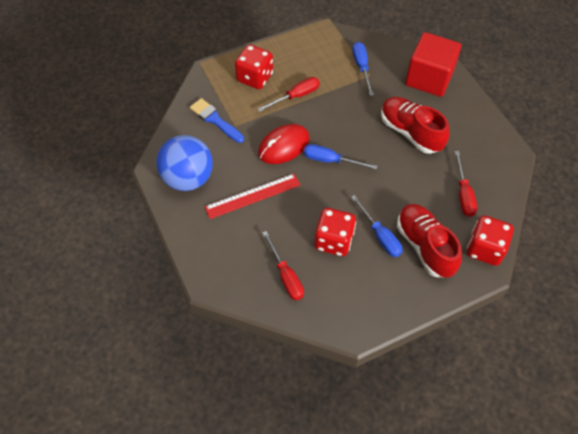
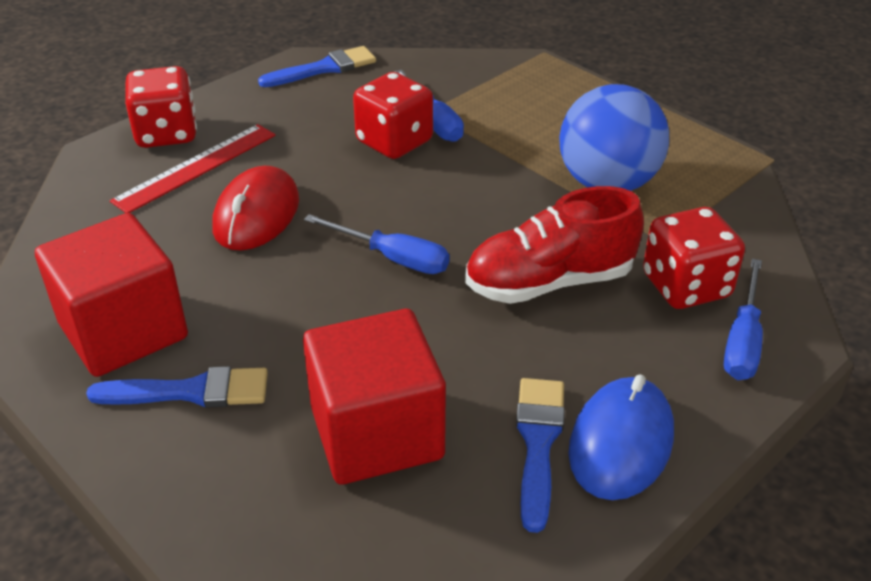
blue brush: 1 -> 3
blue mouse: 0 -> 1
red cube: 1 -> 2
red screwdriver: 3 -> 0
red shoe: 2 -> 1

